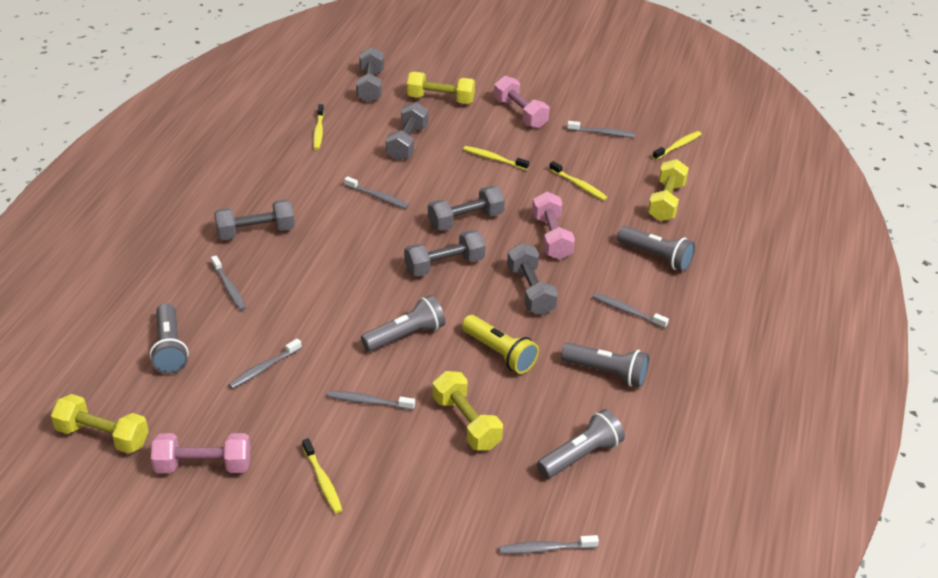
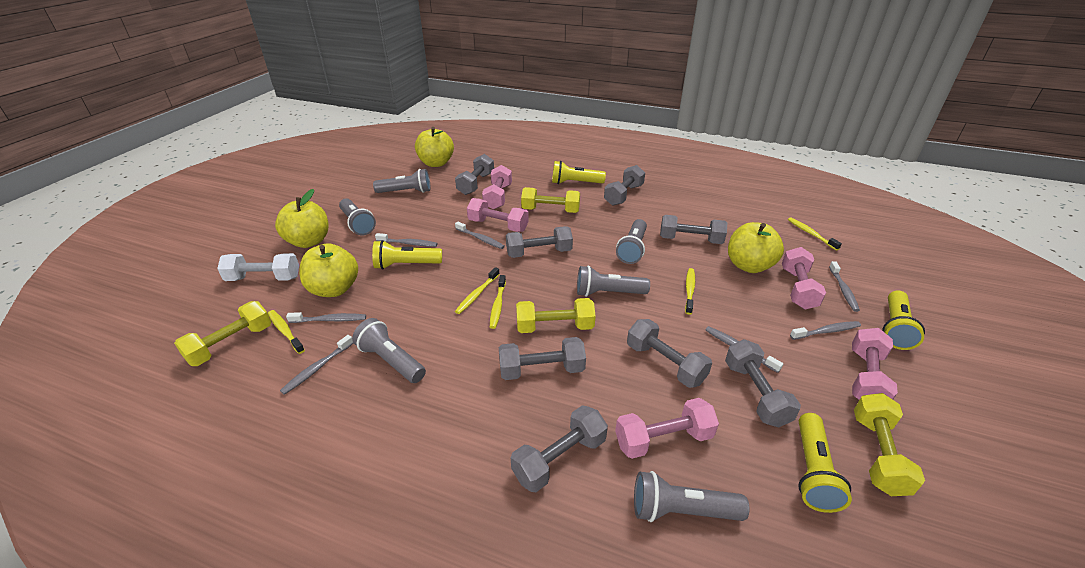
grey dumbbell: 6 -> 8
grey flashlight: 5 -> 6
pink dumbbell: 3 -> 5
white dumbbell: 0 -> 1
yellow apple: 0 -> 4
yellow flashlight: 1 -> 4

